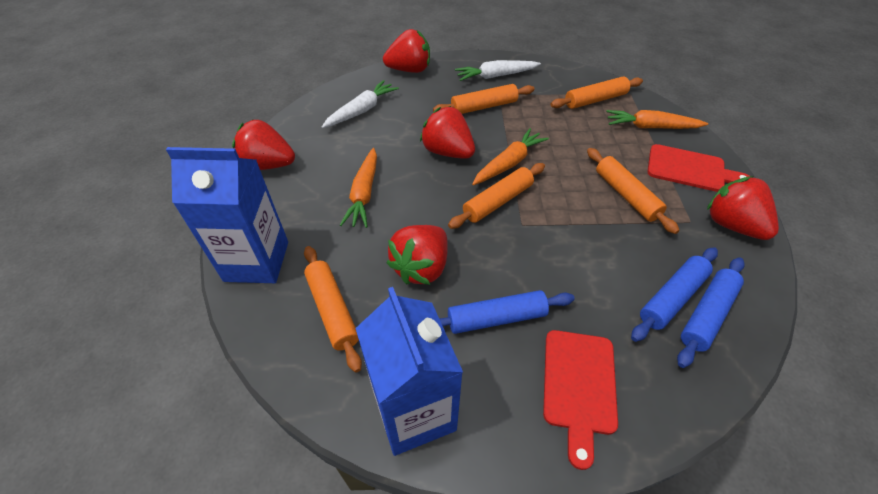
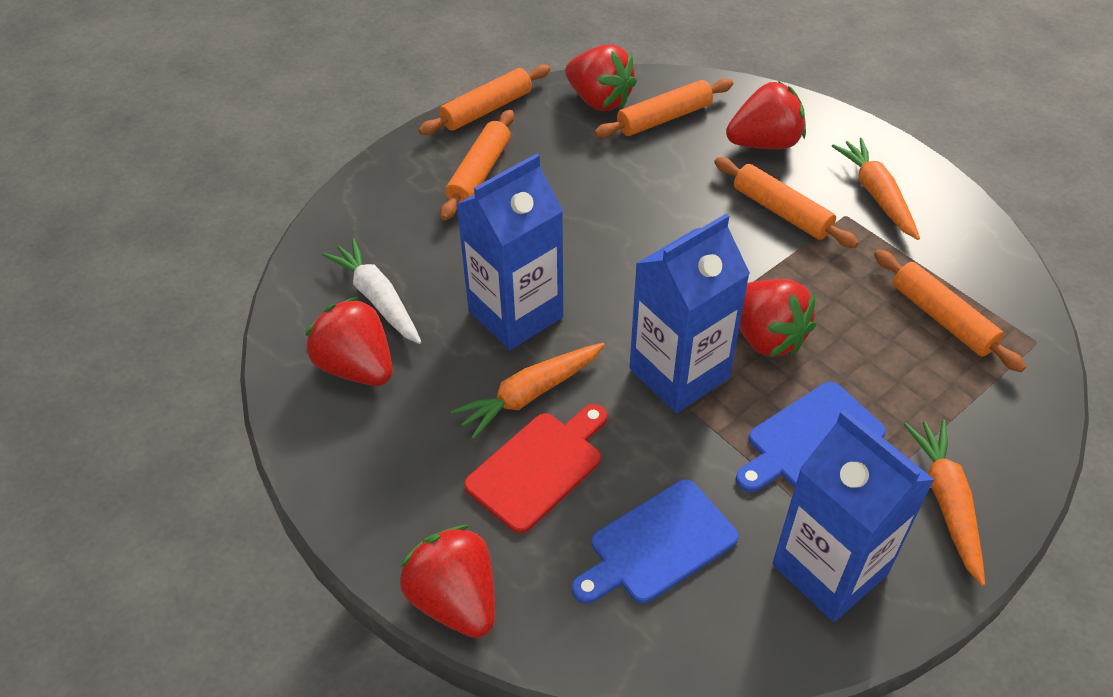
blue carton: 2 -> 3
blue cutting board: 0 -> 2
blue rolling pin: 3 -> 0
red cutting board: 2 -> 1
white carrot: 2 -> 1

